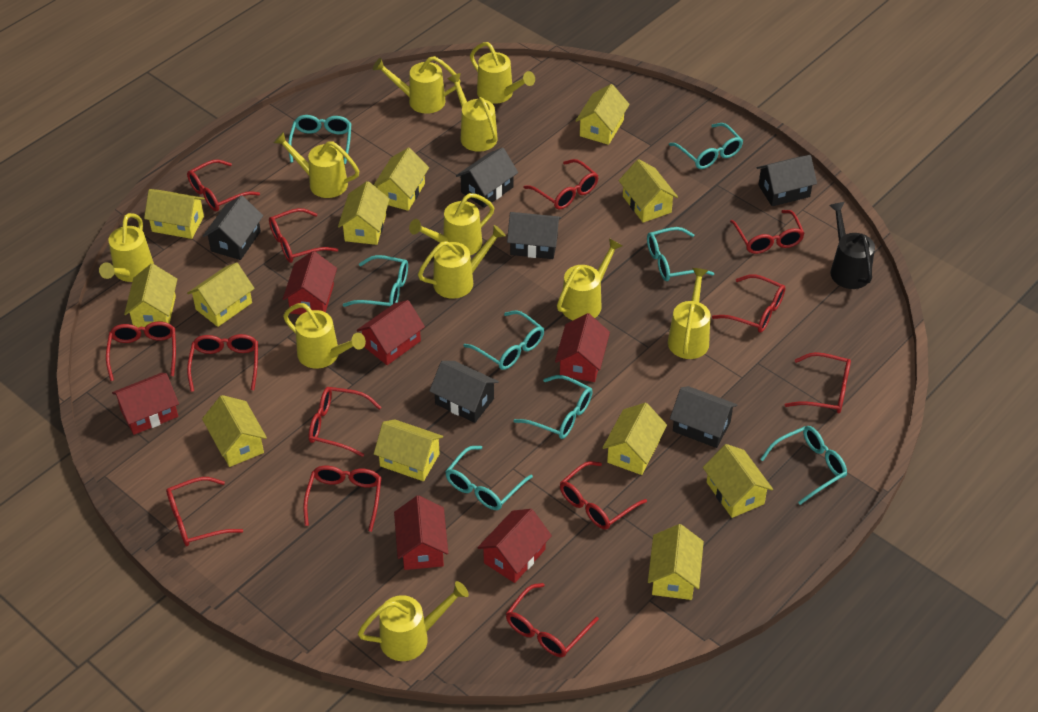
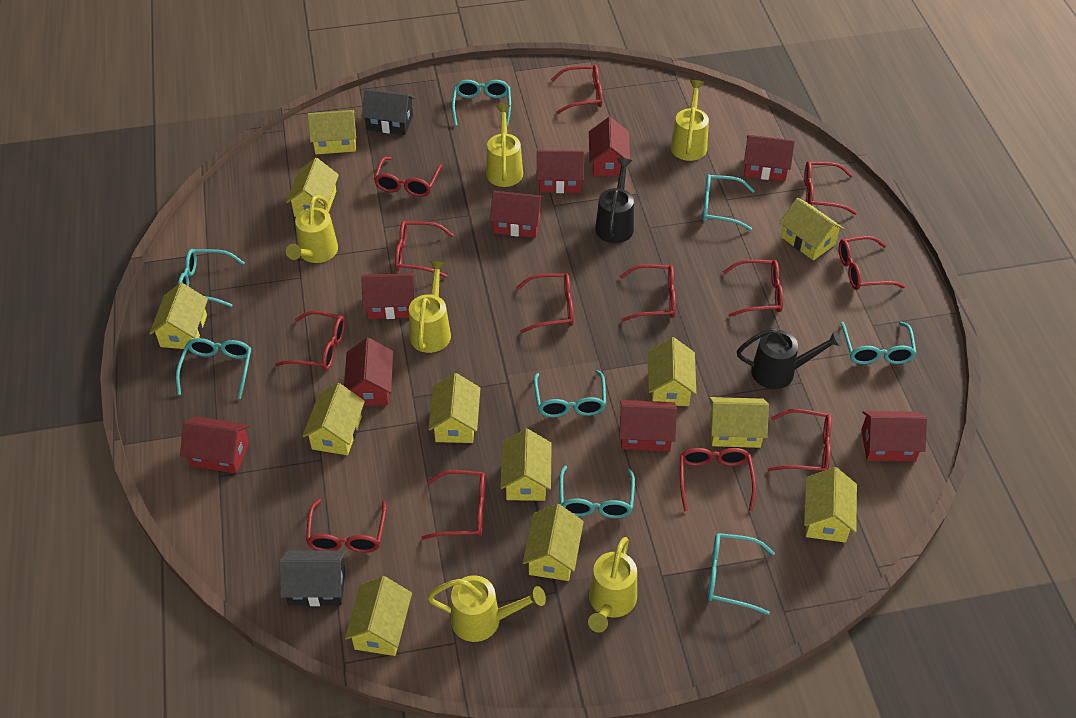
black house: 6 -> 2
black watering can: 1 -> 2
red house: 6 -> 9
yellow watering can: 11 -> 6

